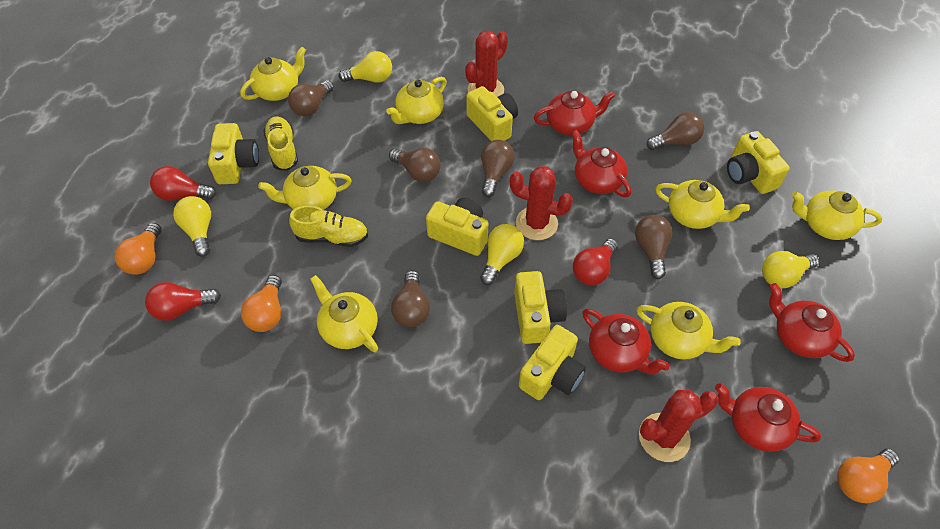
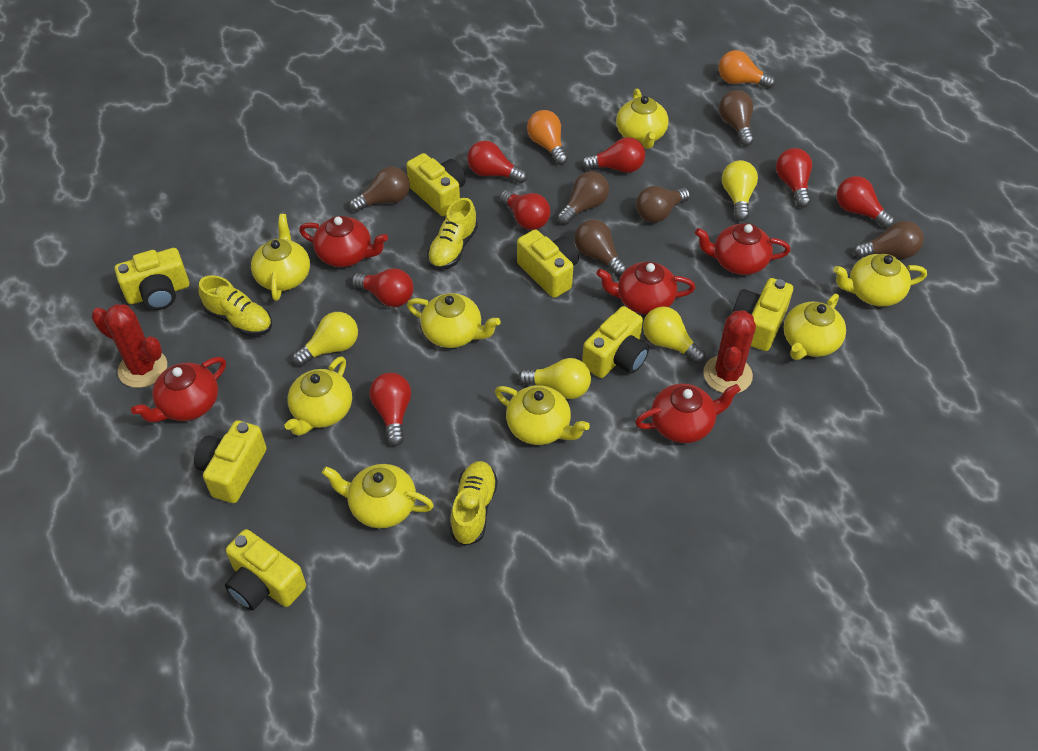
orange light bulb: 3 -> 2
red cactus: 3 -> 2
red light bulb: 3 -> 7
yellow camera: 6 -> 7
yellow shoe: 2 -> 3
yellow teapot: 7 -> 8

